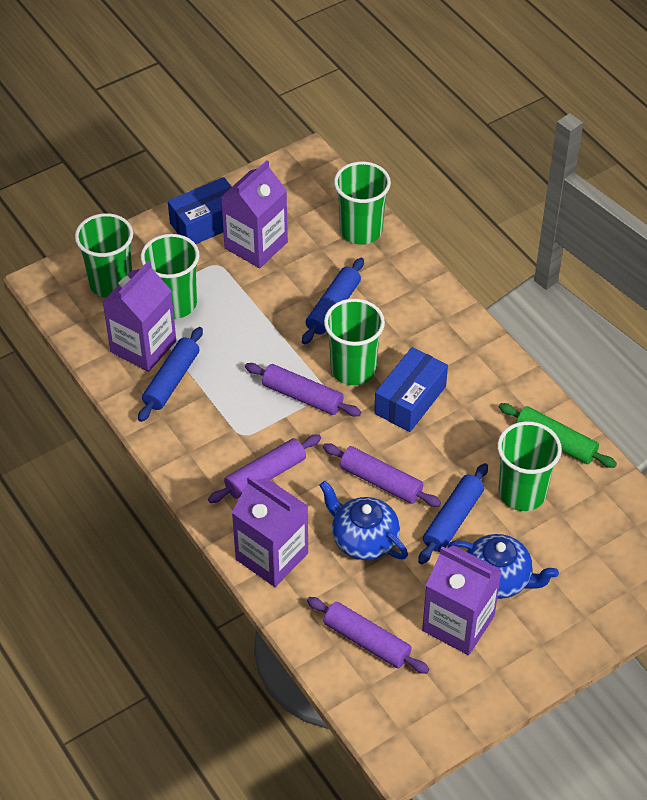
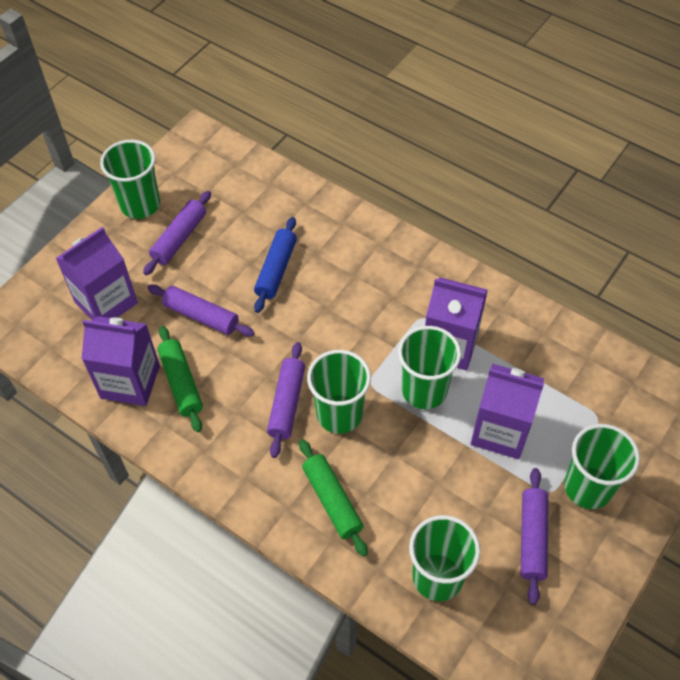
blue box: 2 -> 0
blue rolling pin: 3 -> 1
blue teapot: 2 -> 0
green rolling pin: 1 -> 2

